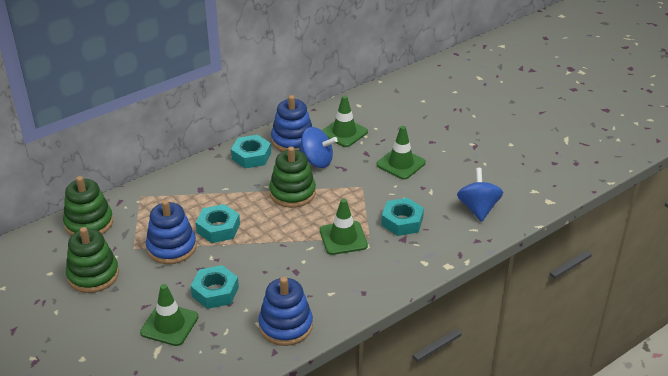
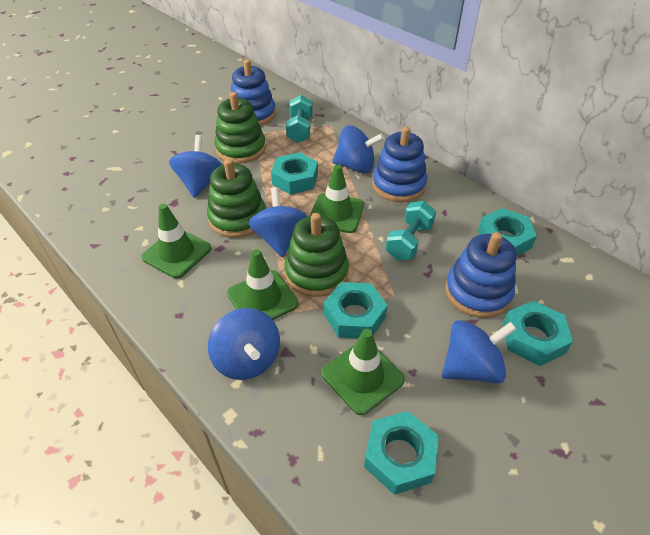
blue spinning top: 2 -> 5
turquoise dumbbell: 0 -> 2
turquoise nut: 4 -> 5

